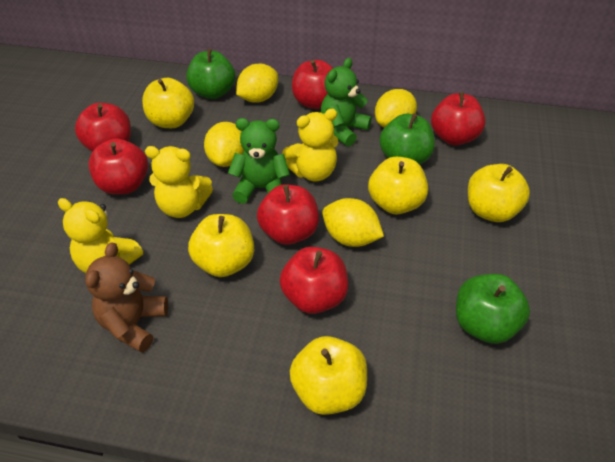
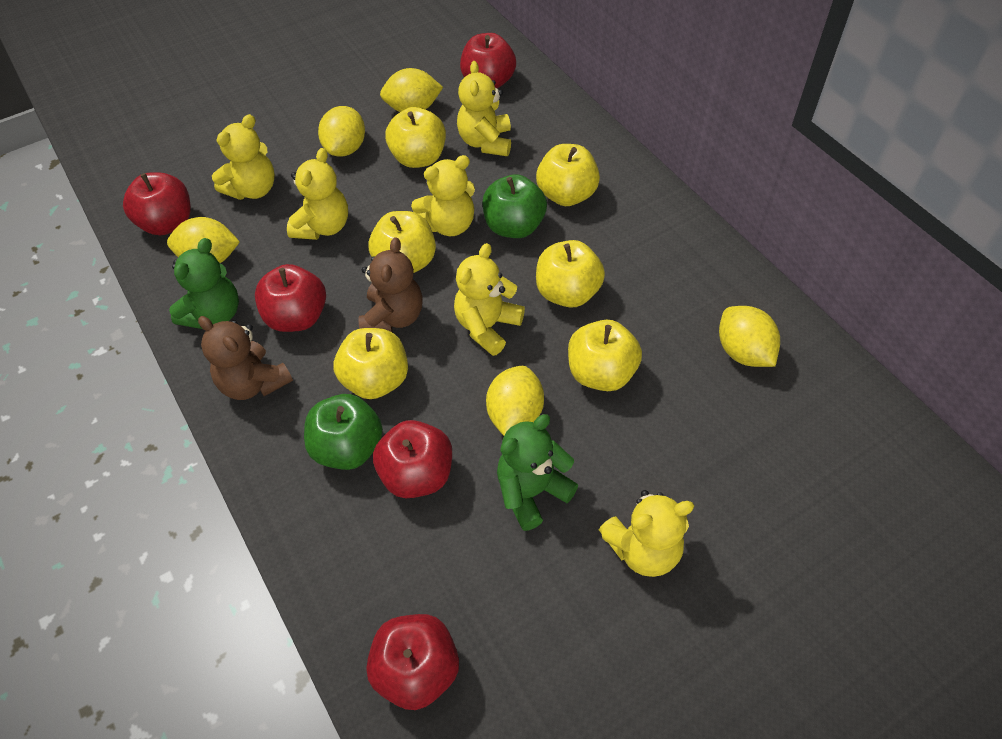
brown teddy bear: 1 -> 2
green apple: 3 -> 2
red apple: 6 -> 5
yellow apple: 5 -> 6
yellow lemon: 4 -> 5
yellow teddy bear: 3 -> 6

